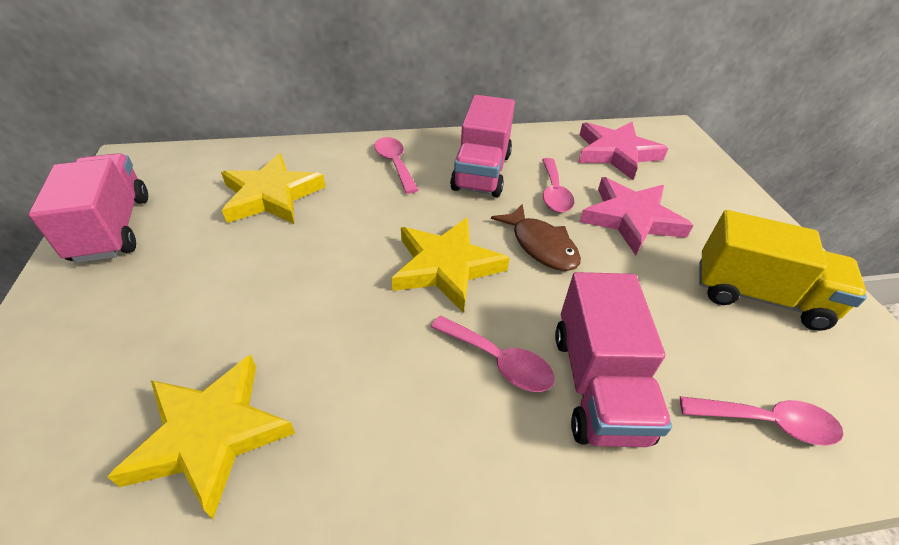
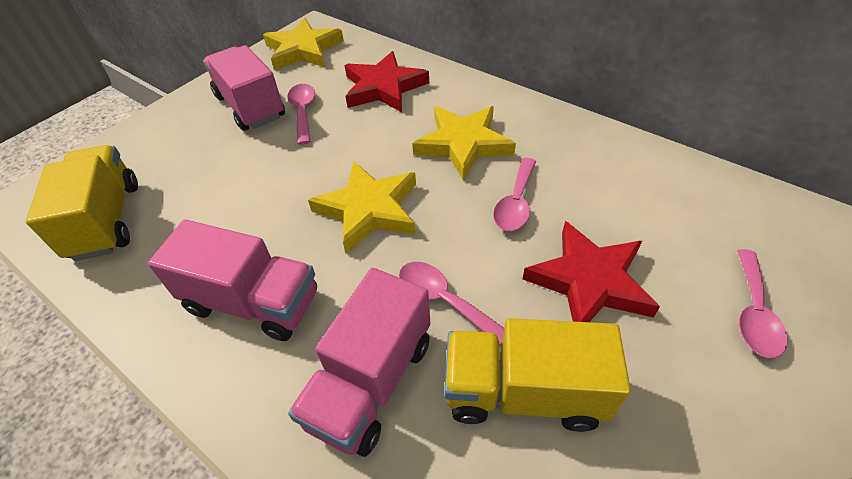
brown fish: 1 -> 0
pink star: 2 -> 0
red star: 0 -> 2
yellow truck: 1 -> 2

